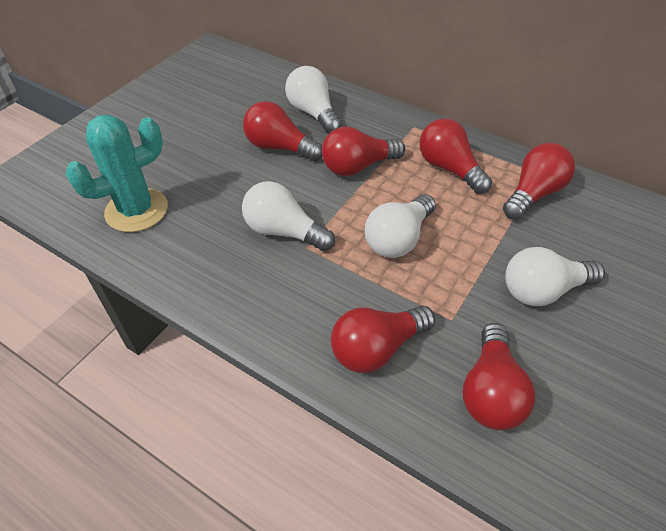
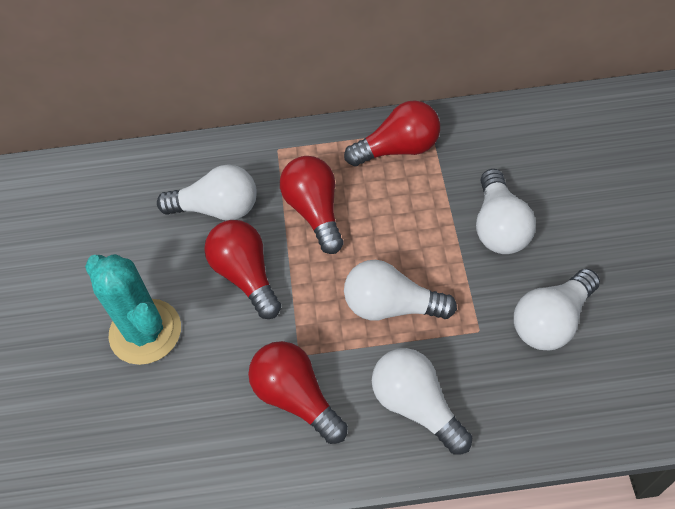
red light bulb: 6 -> 4
white light bulb: 4 -> 5

